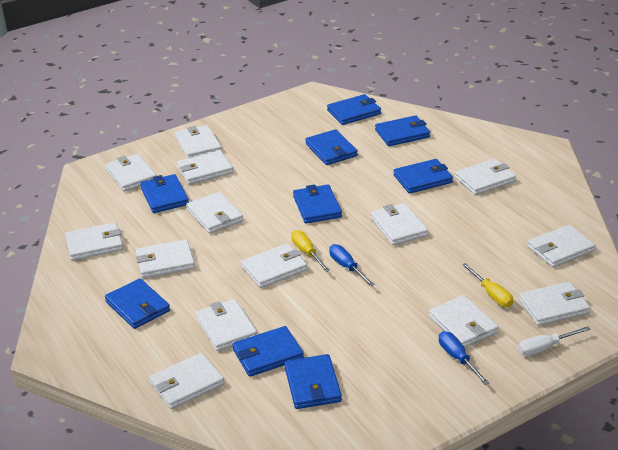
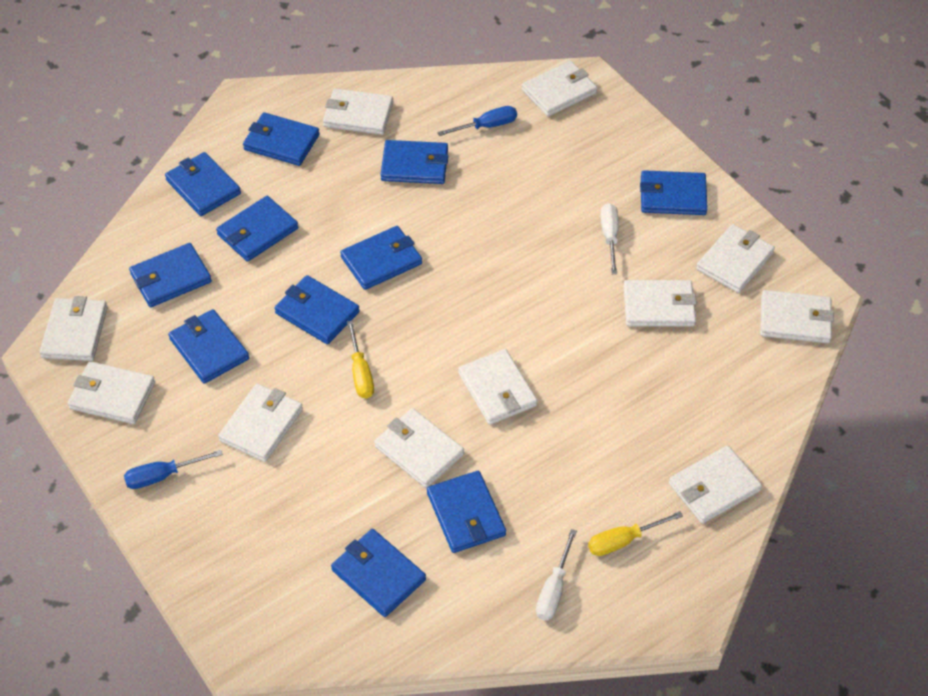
blue wallet: 9 -> 11
white screwdriver: 1 -> 2
white wallet: 14 -> 11

